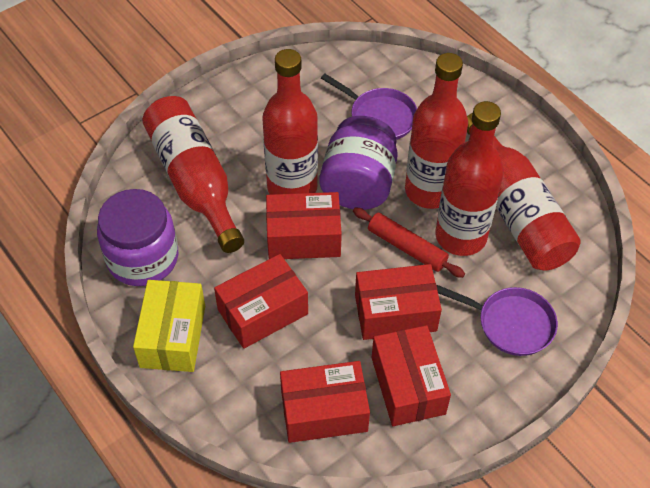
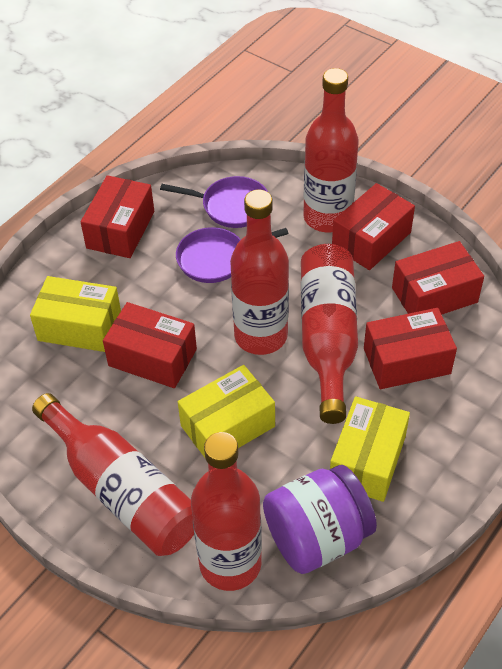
purple jar: 2 -> 1
red rolling pin: 1 -> 0
yellow box: 1 -> 3

